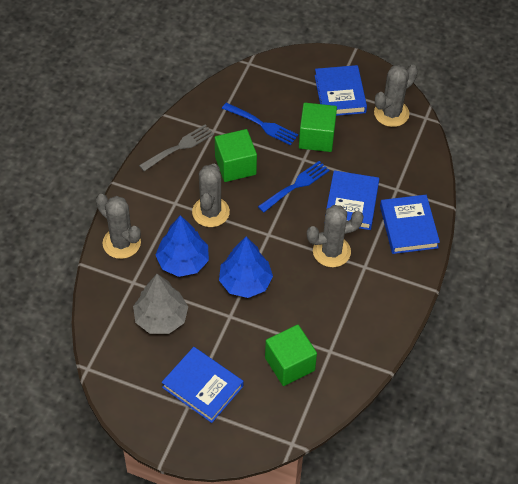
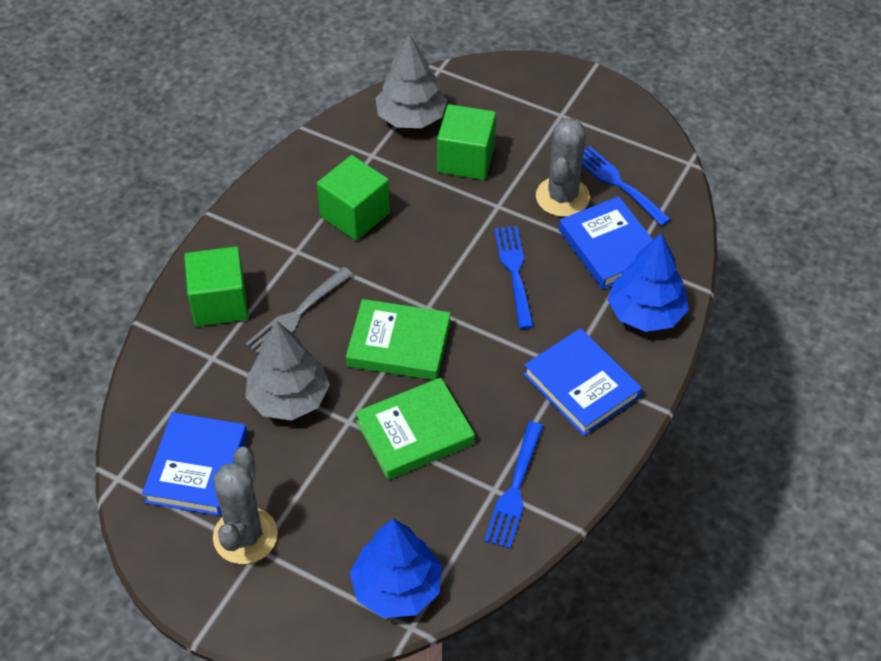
blue book: 4 -> 3
blue fork: 2 -> 3
green book: 0 -> 2
grey cactus: 4 -> 2
grey tree: 1 -> 2

